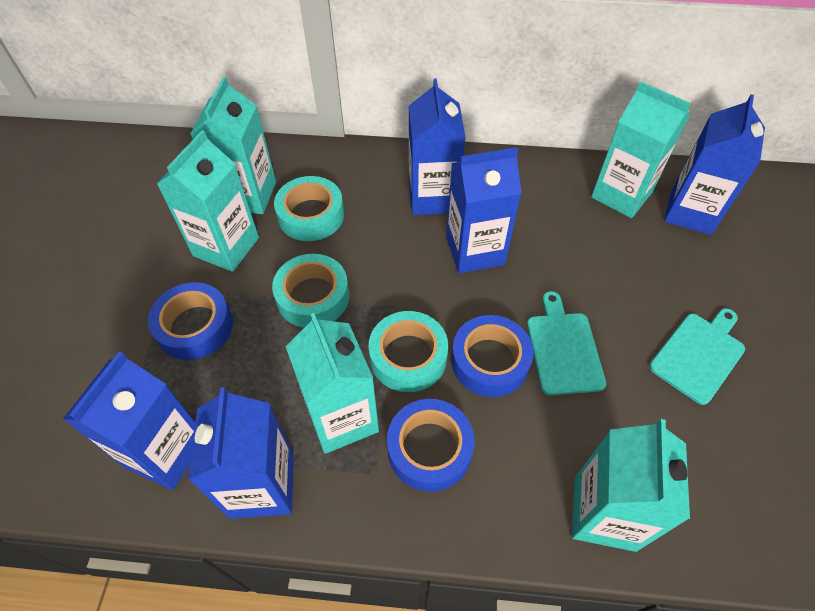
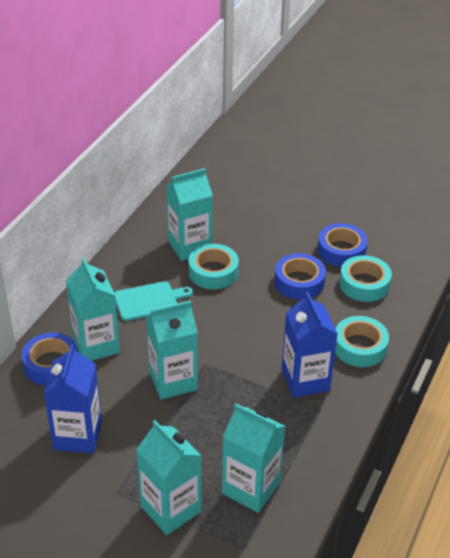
blue carton: 5 -> 2
turquoise cutting board: 2 -> 1

